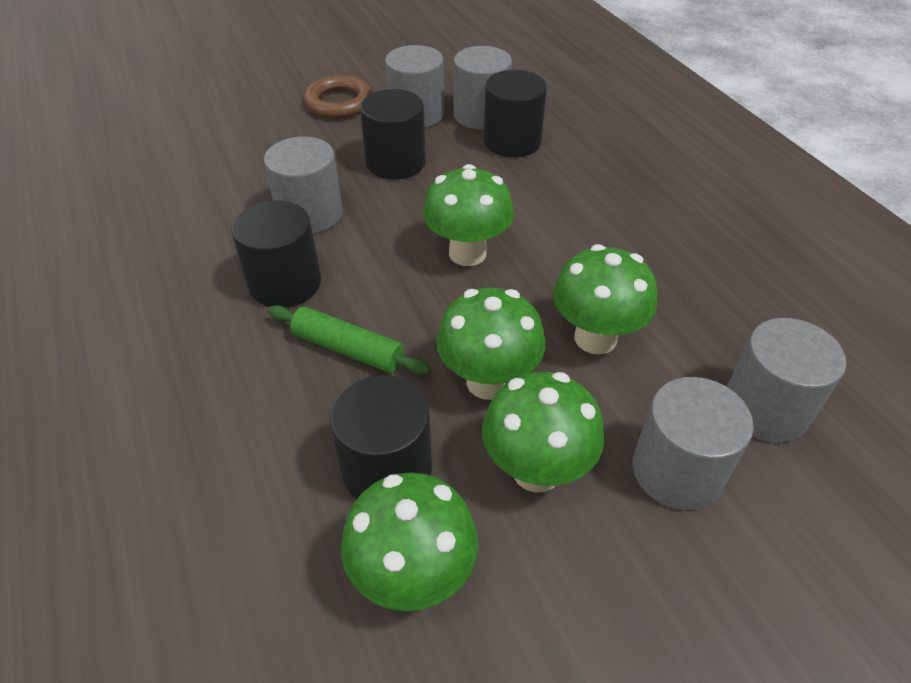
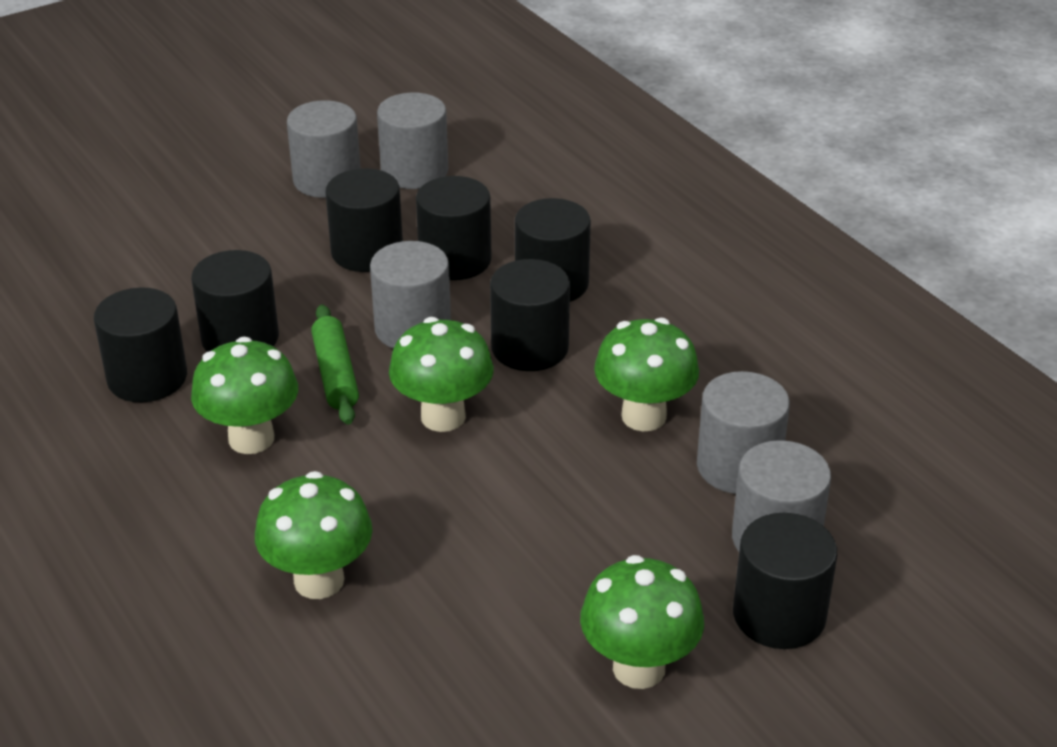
black cylinder: 4 -> 7
brown ring: 1 -> 0

